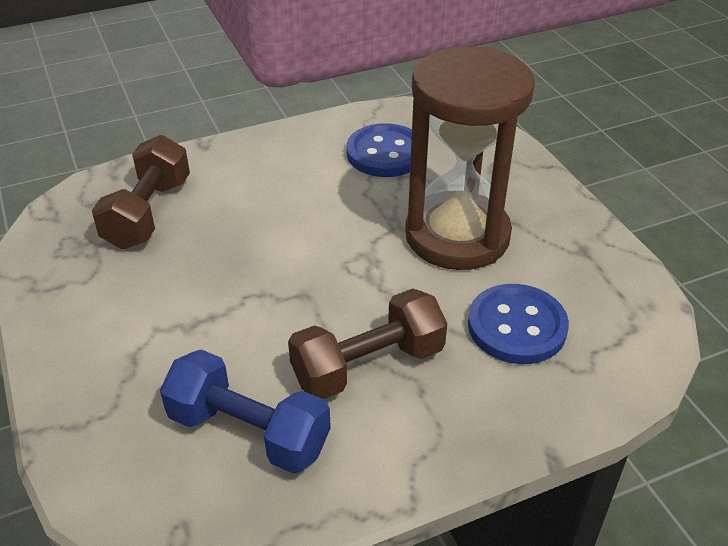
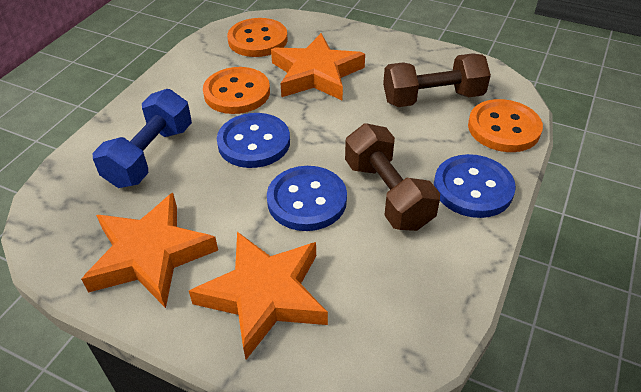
blue button: 2 -> 3
brown hourglass: 1 -> 0
orange button: 0 -> 3
orange star: 0 -> 3

